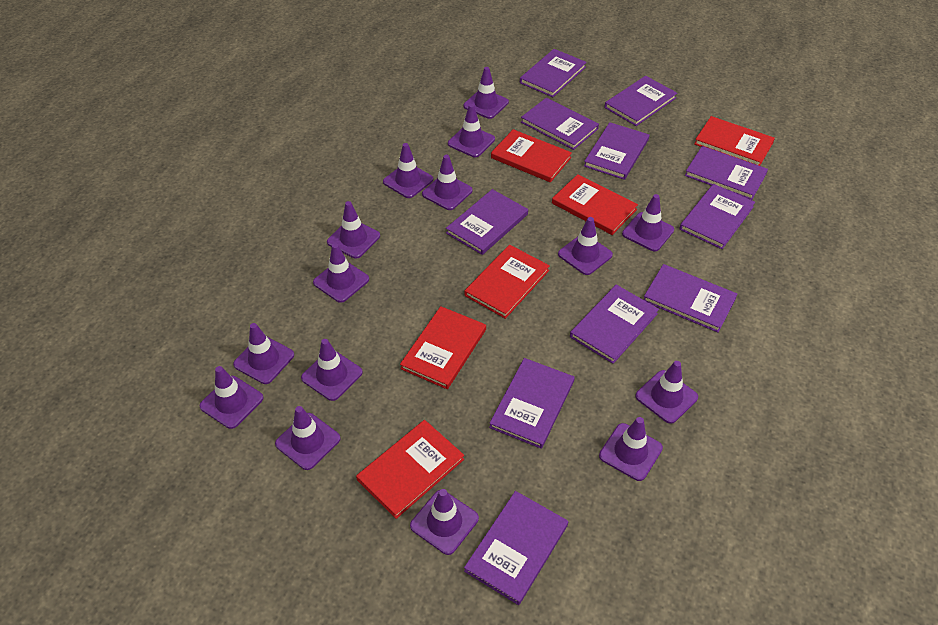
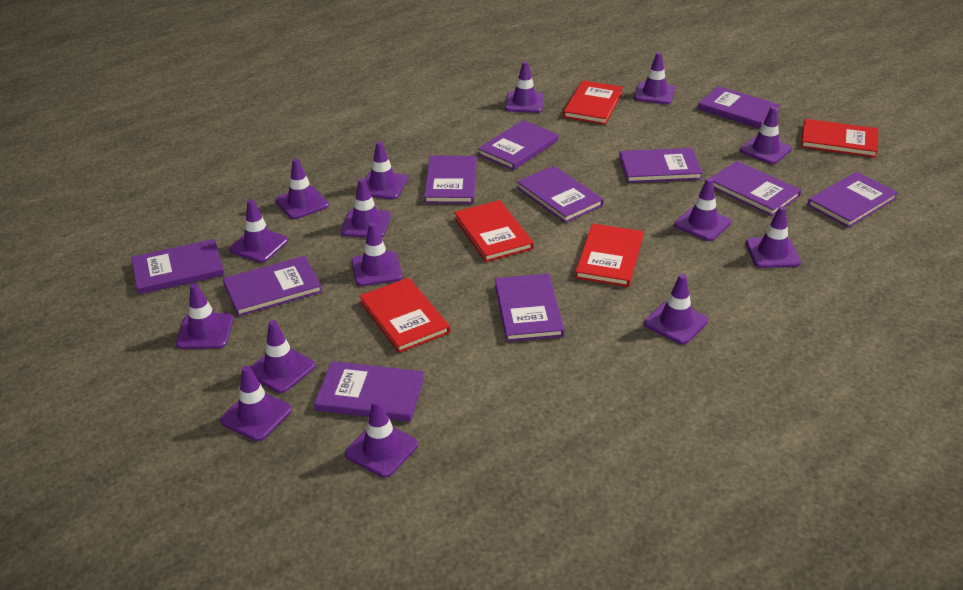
red book: 6 -> 5

